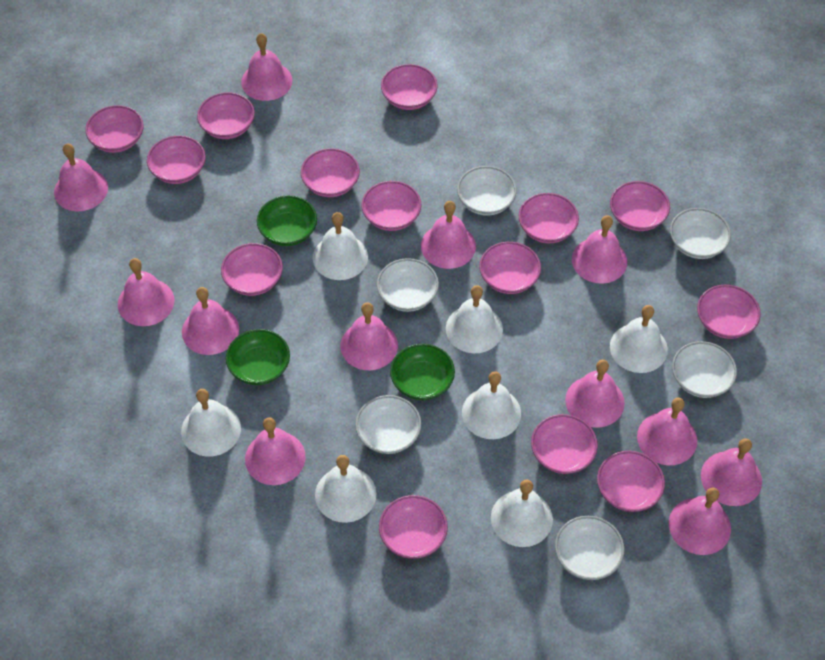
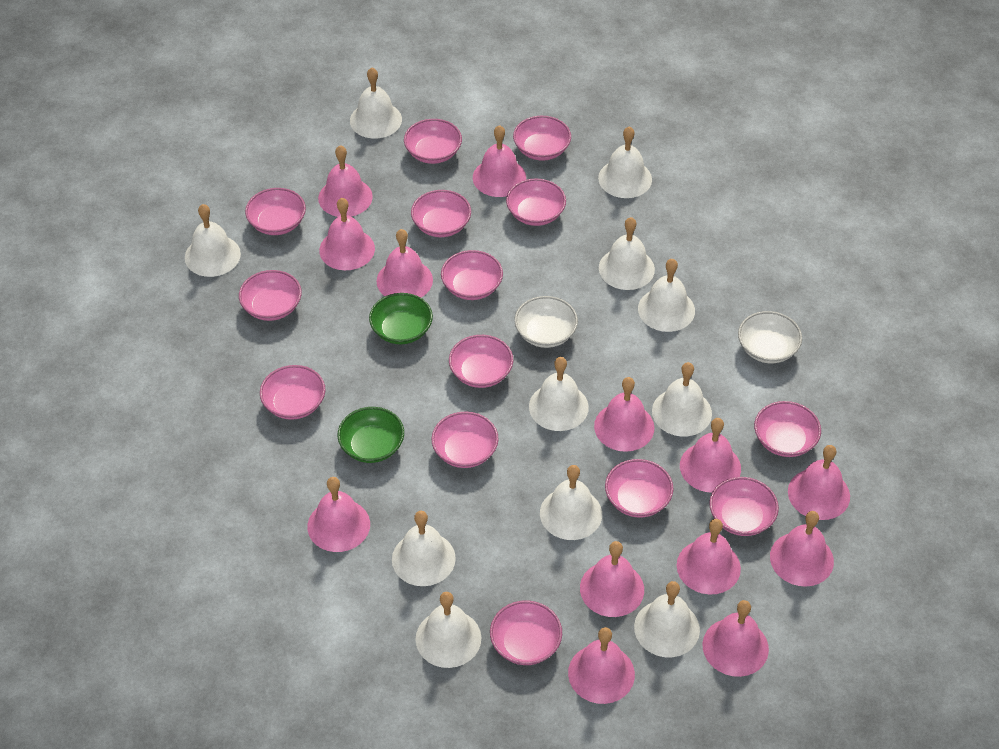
green bowl: 3 -> 2
pink bell: 12 -> 13
white bell: 7 -> 11
white bowl: 6 -> 2

